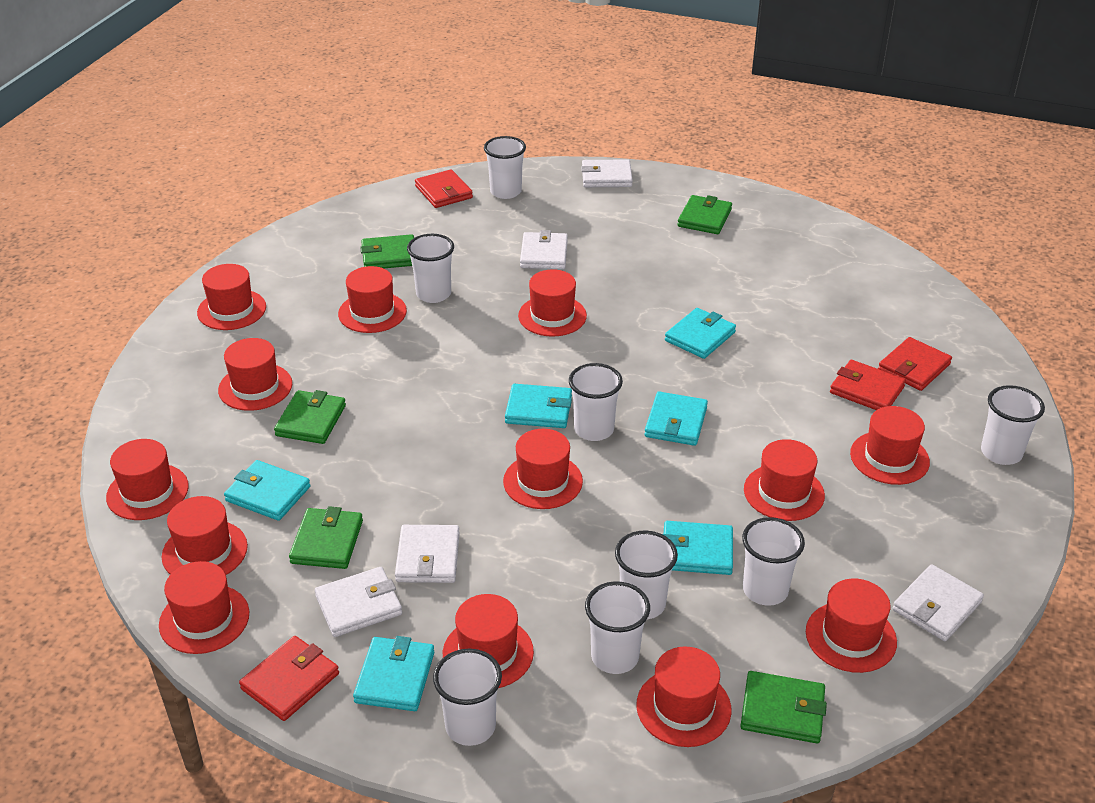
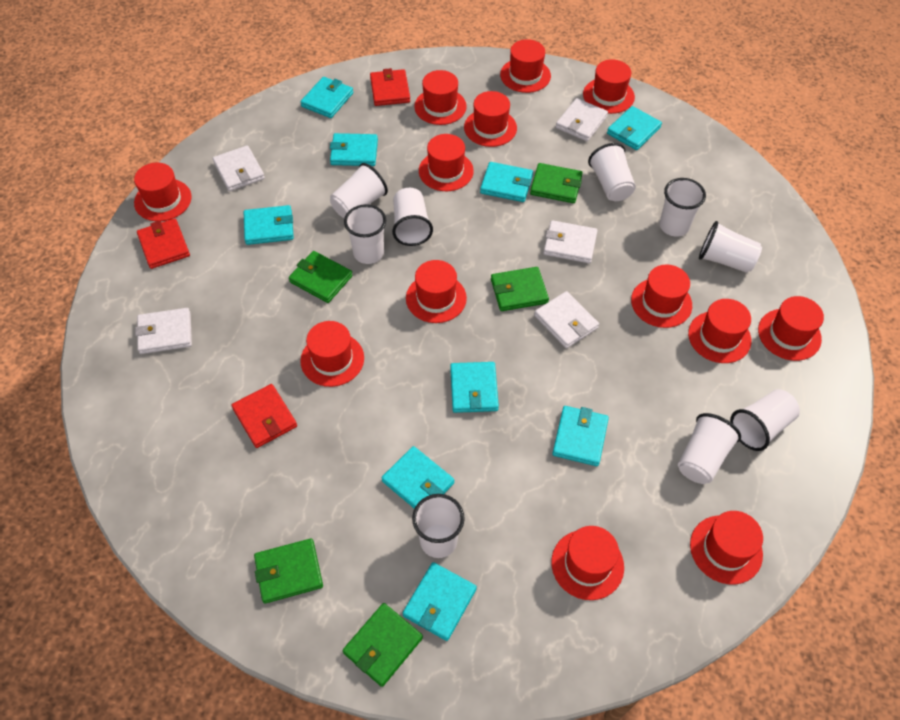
red wallet: 4 -> 3
turquoise wallet: 6 -> 9
white cup: 8 -> 9

